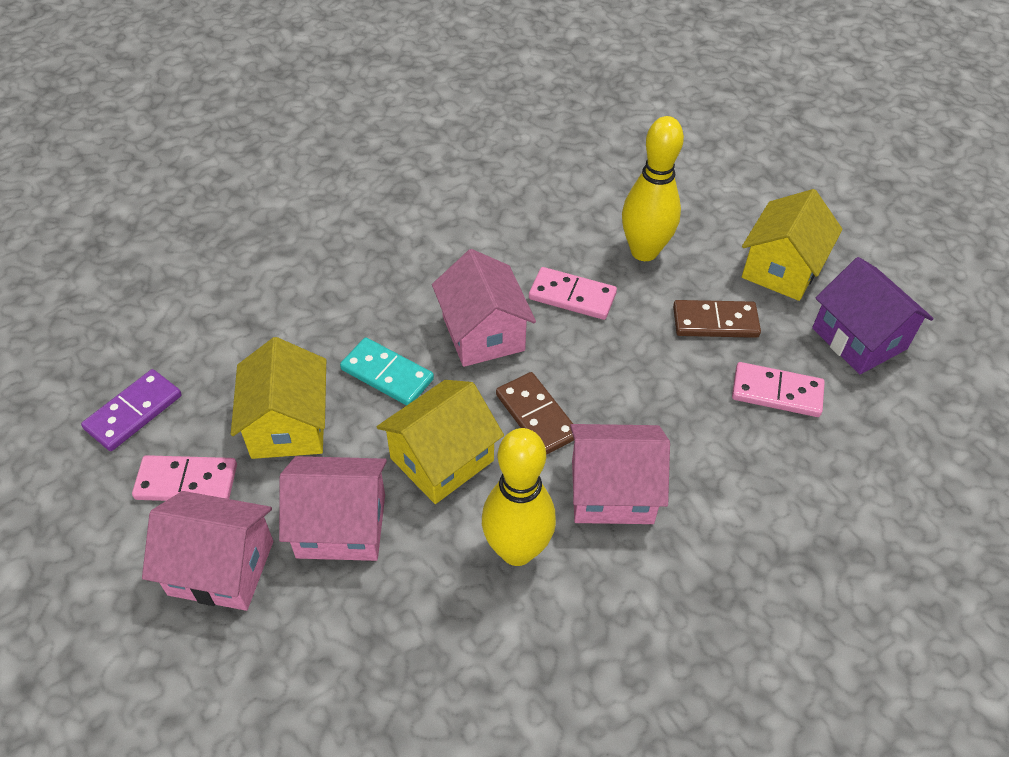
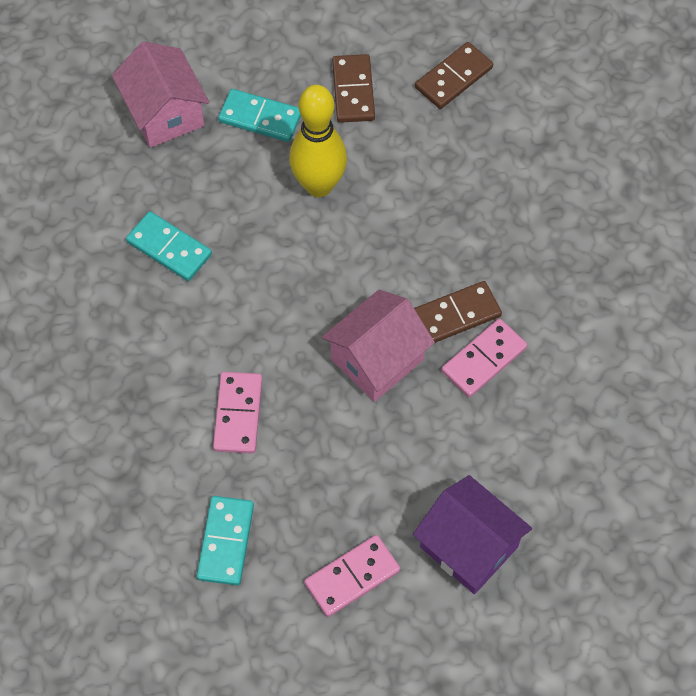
brown domino: 2 -> 3
pink house: 4 -> 2
purple domino: 1 -> 0
turquoise domino: 1 -> 3
yellow bowling pin: 2 -> 1
yellow house: 3 -> 0

